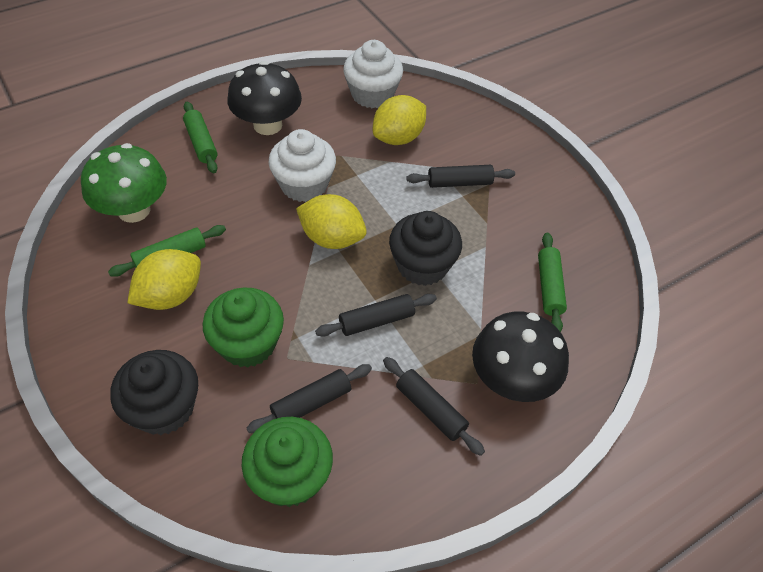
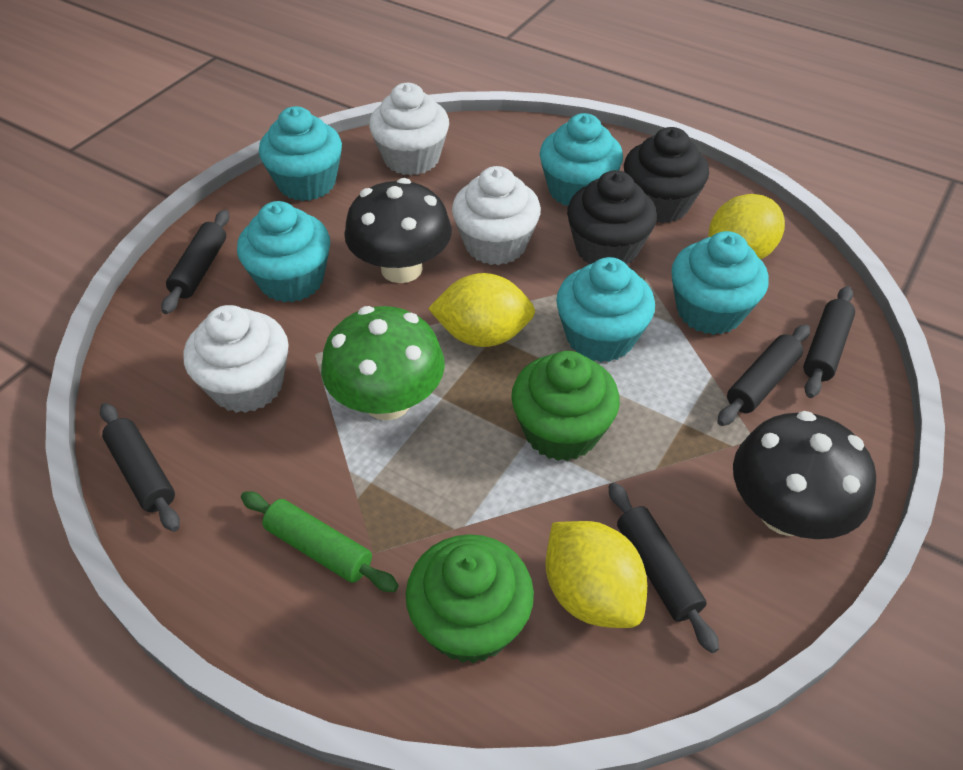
black rolling pin: 4 -> 5
green rolling pin: 3 -> 1
turquoise cupcake: 0 -> 5
white cupcake: 2 -> 3

